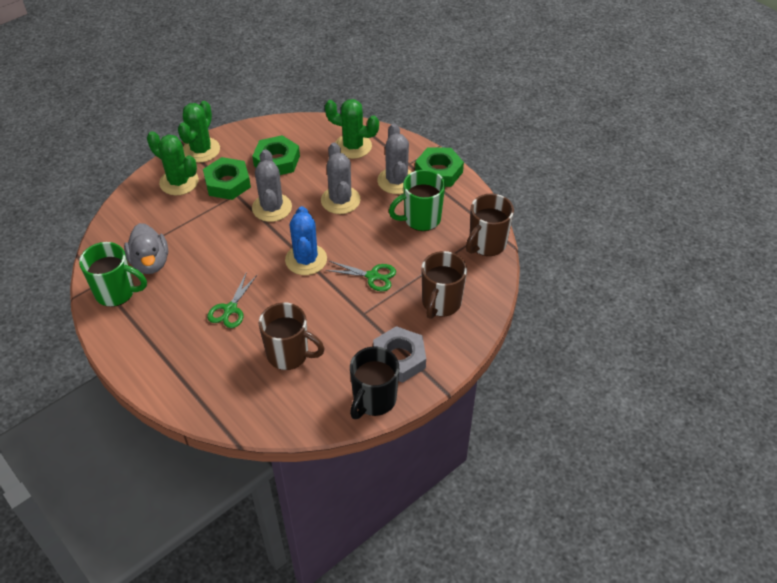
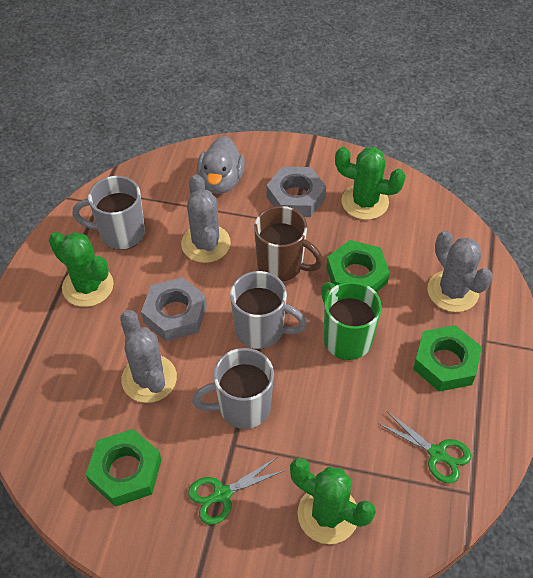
black mug: 1 -> 0
blue cactus: 1 -> 0
brown mug: 3 -> 1
green mug: 2 -> 1
grey mug: 0 -> 3
grey nut: 1 -> 2

